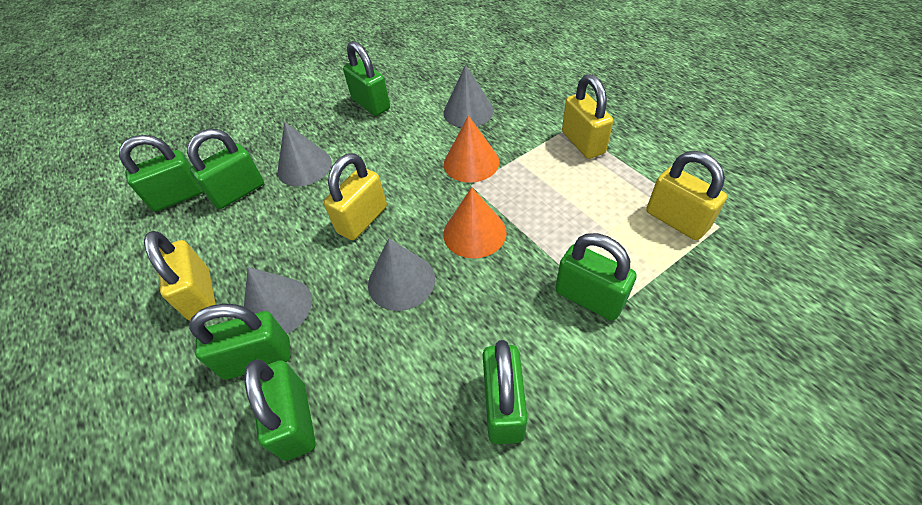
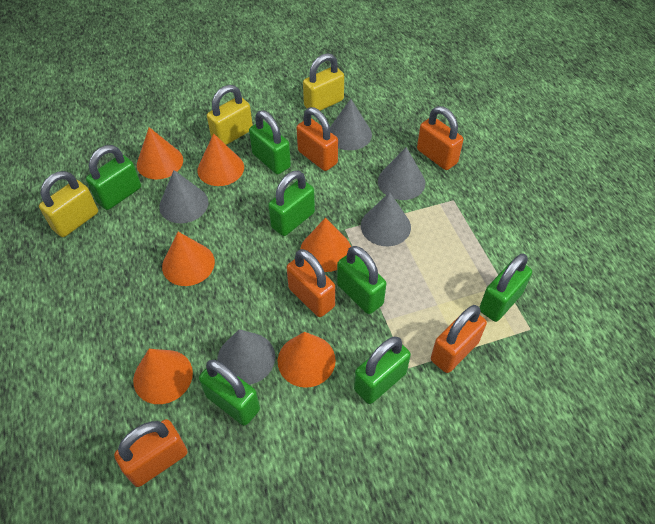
grey cone: 4 -> 5
orange cone: 2 -> 6
orange padlock: 0 -> 5
yellow padlock: 4 -> 3

